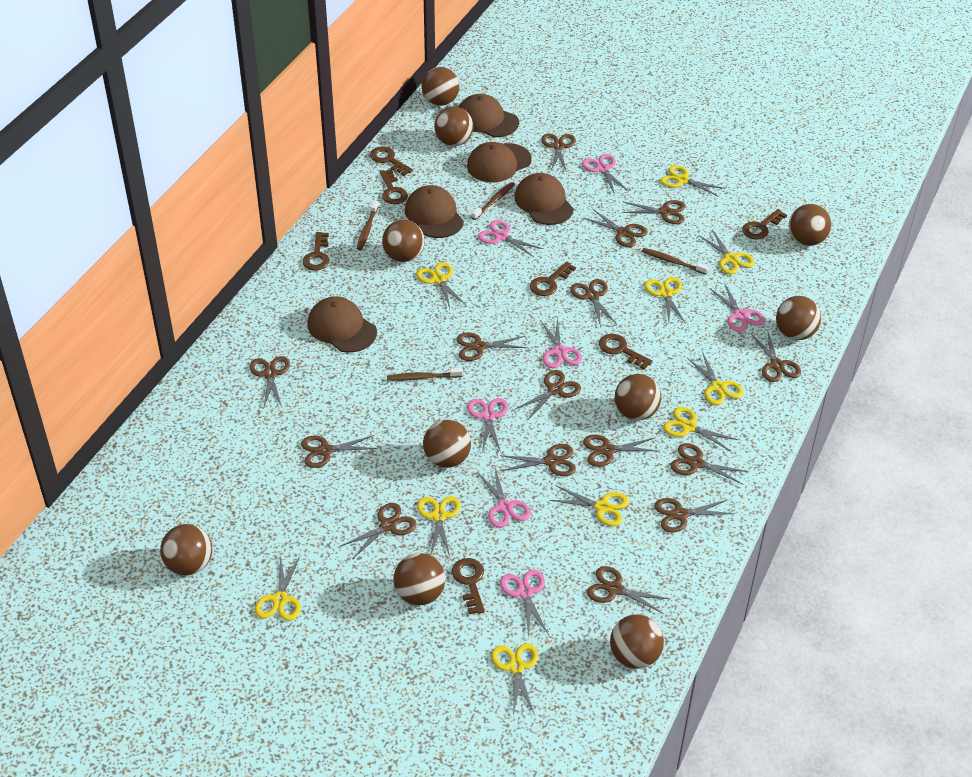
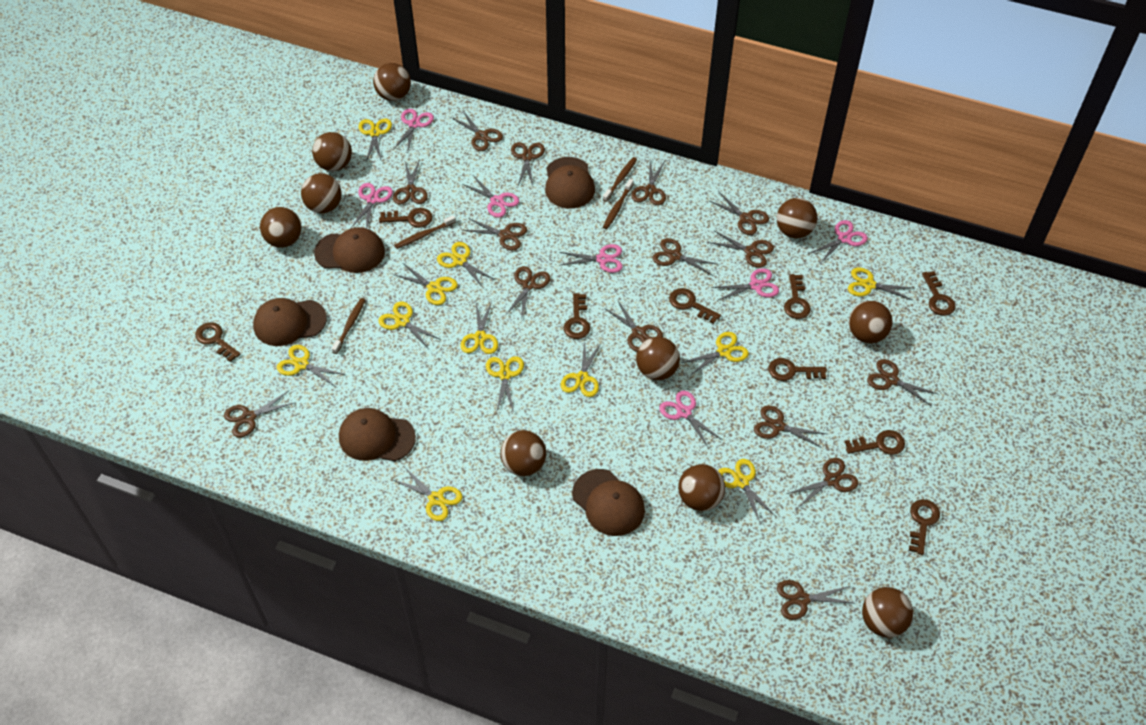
brown key: 7 -> 9
yellow scissors: 10 -> 12

